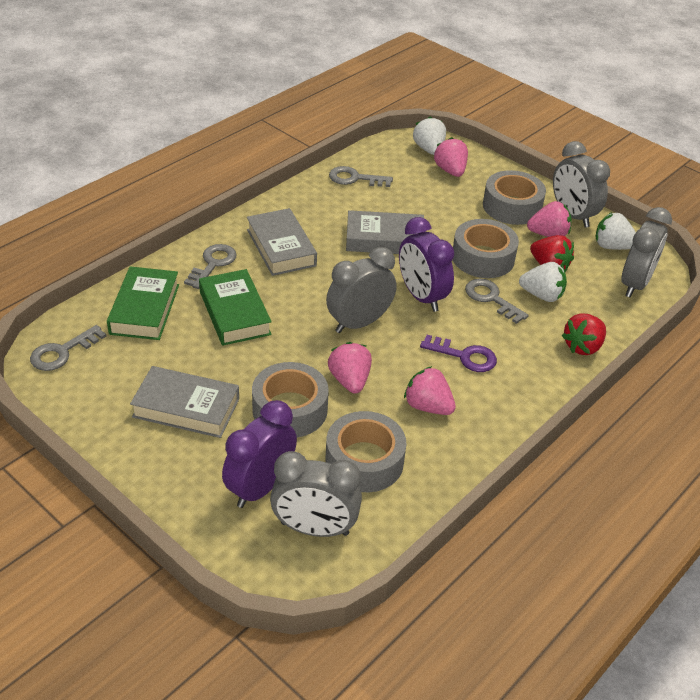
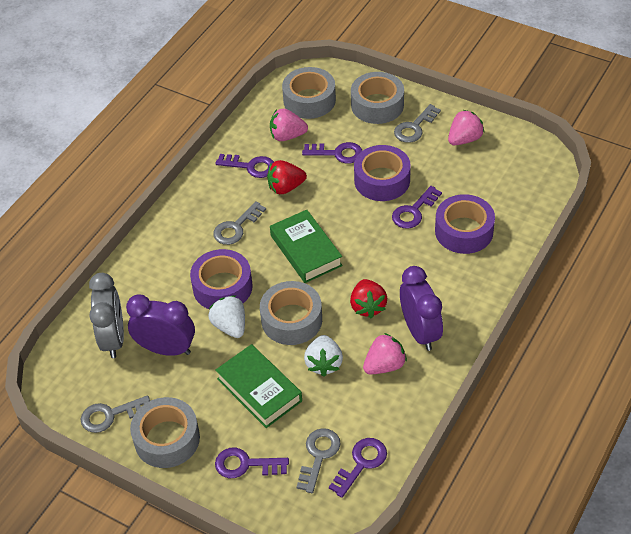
grey book: 3 -> 0
grey clock: 4 -> 1
pink strawberry: 4 -> 3
purple key: 1 -> 5
purple tape: 0 -> 3
white strawberry: 3 -> 2

